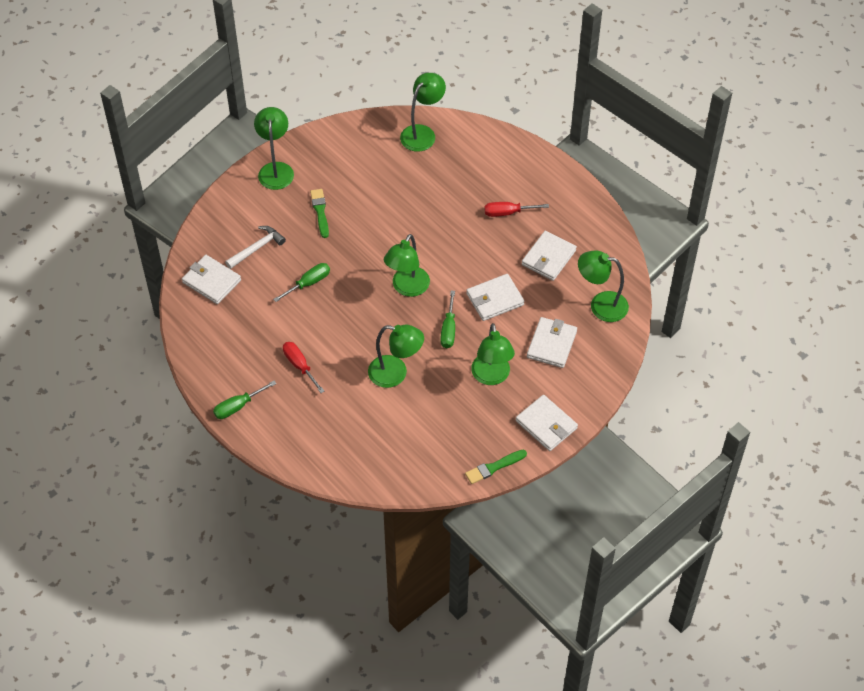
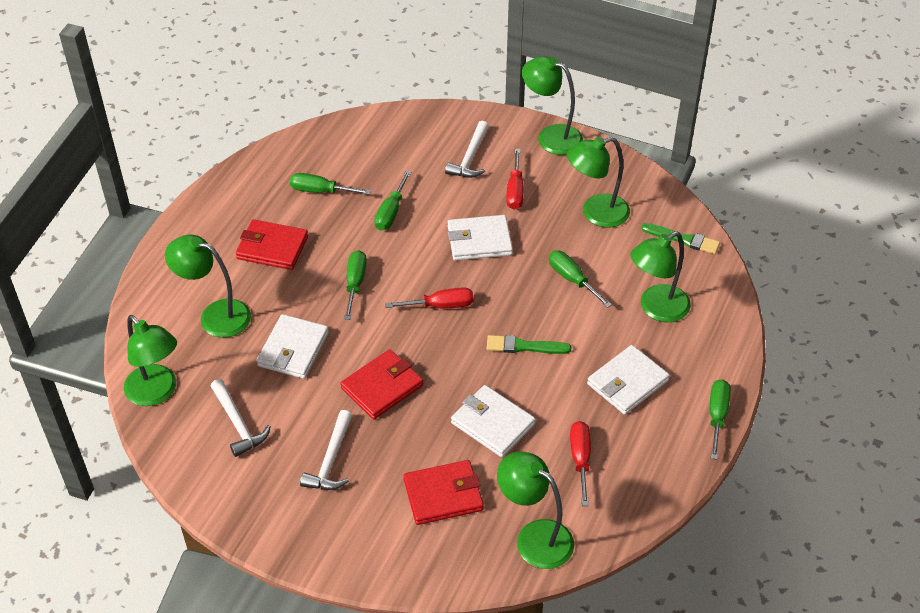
green screwdriver: 3 -> 5
red screwdriver: 2 -> 3
red wallet: 0 -> 3
white hammer: 1 -> 3
white wallet: 5 -> 4

